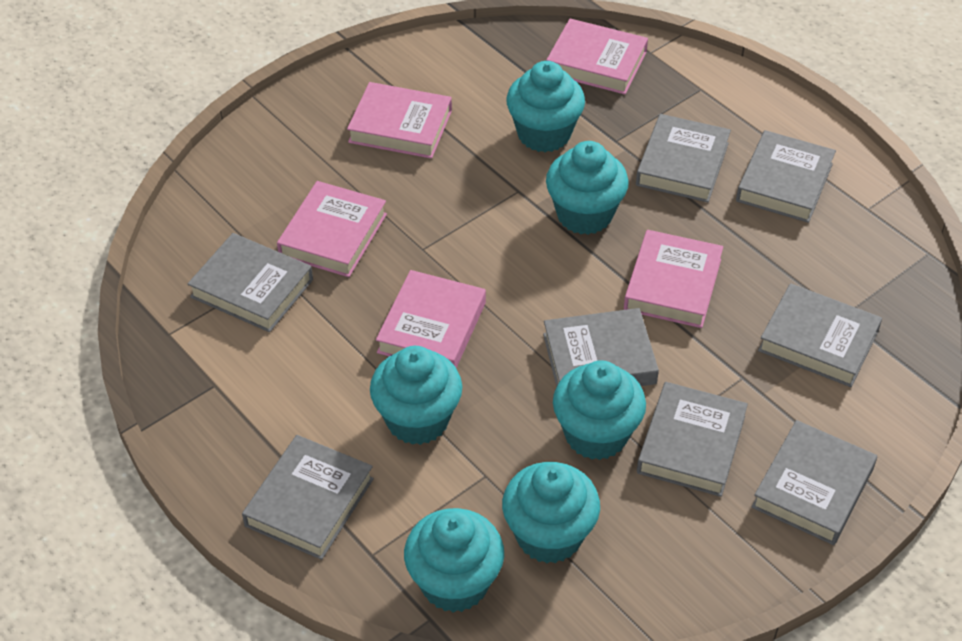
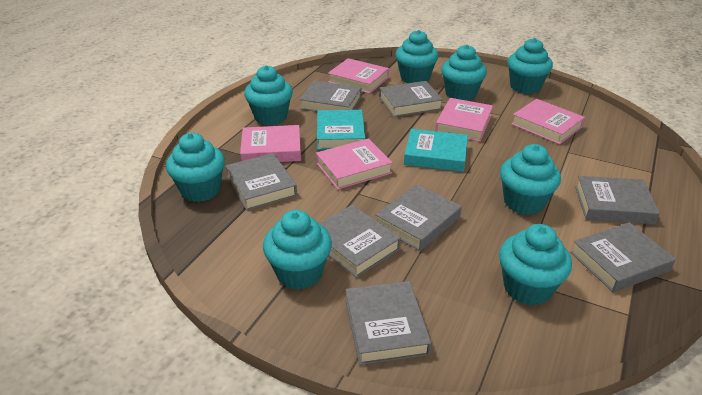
turquoise book: 0 -> 2
turquoise cupcake: 6 -> 8

